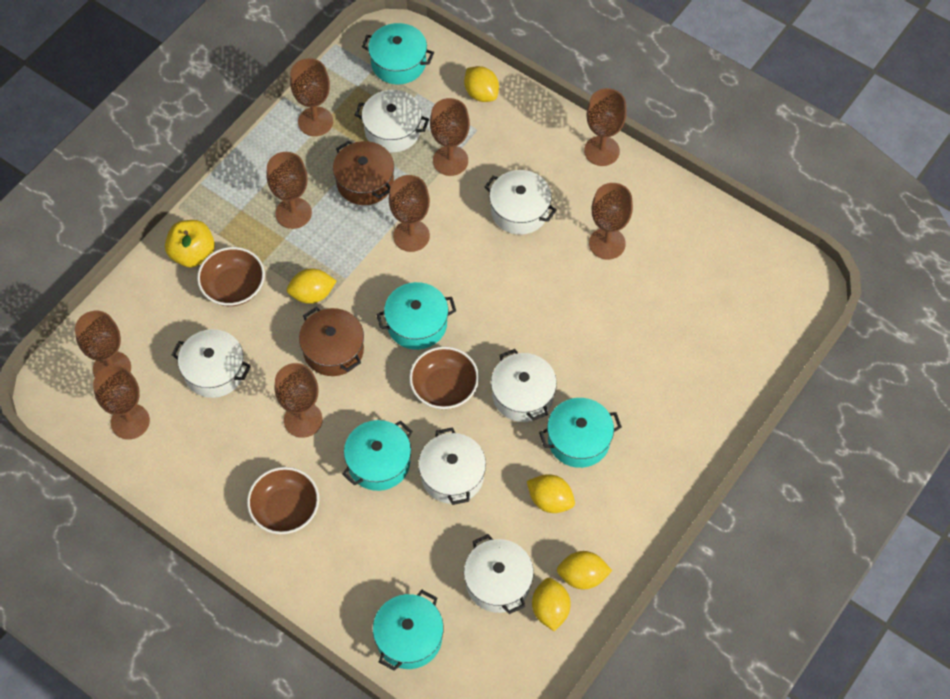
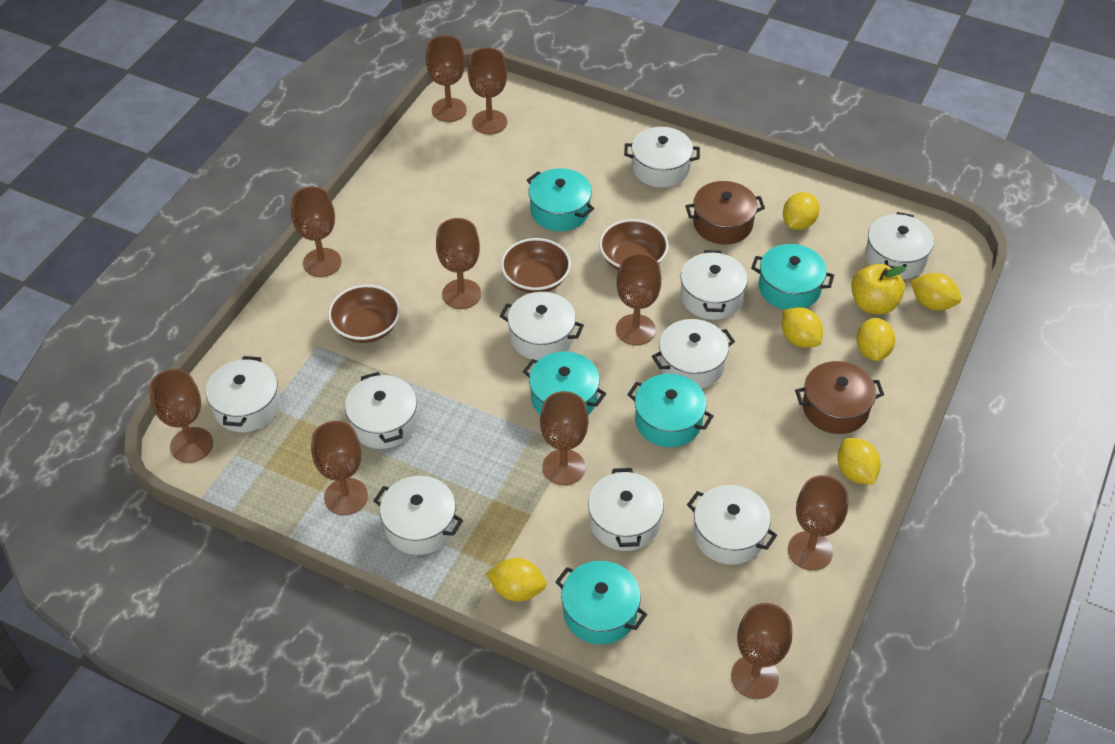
brown goblet: 9 -> 10
white pot: 6 -> 10
yellow lemon: 5 -> 6

